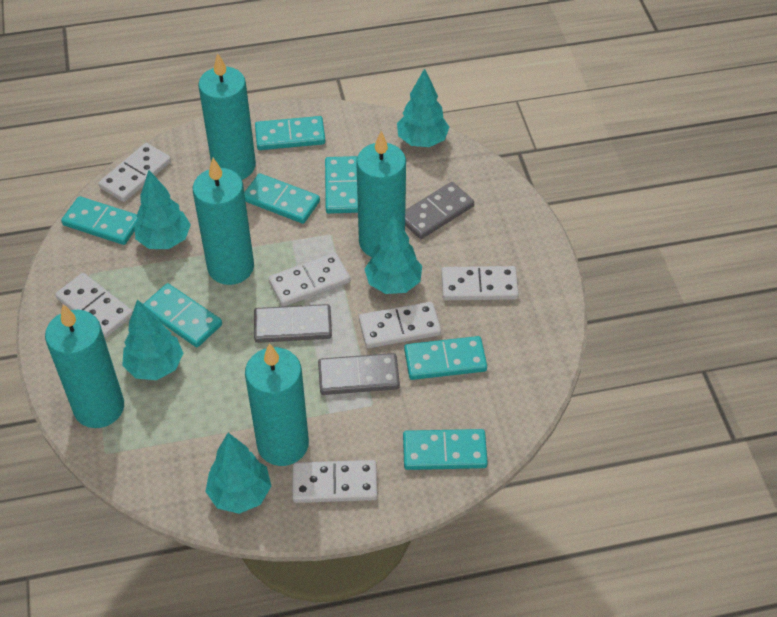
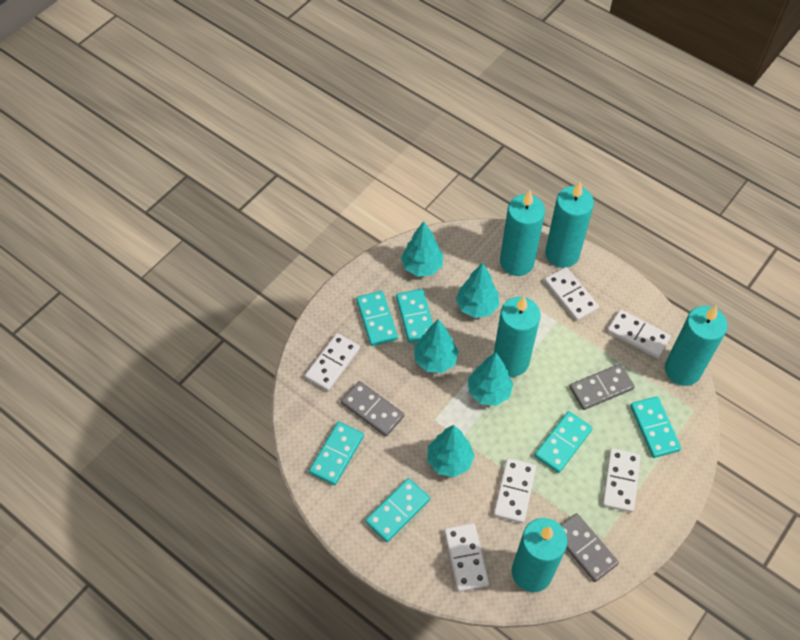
turquoise domino: 7 -> 6

